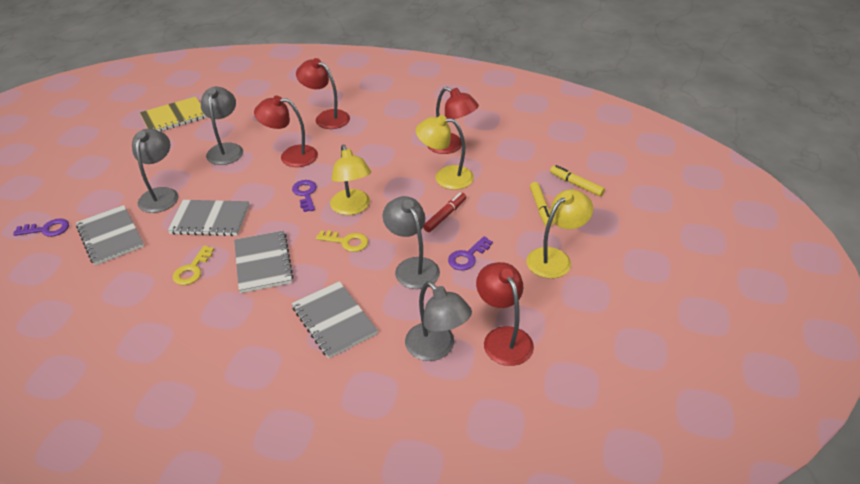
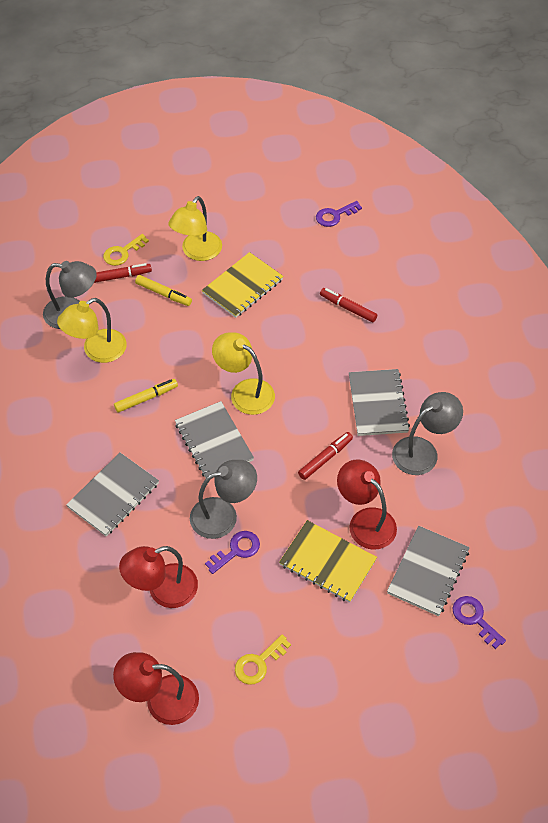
grey lamp: 4 -> 3
red lamp: 4 -> 3
red marker: 1 -> 3
yellow notebook: 1 -> 2

